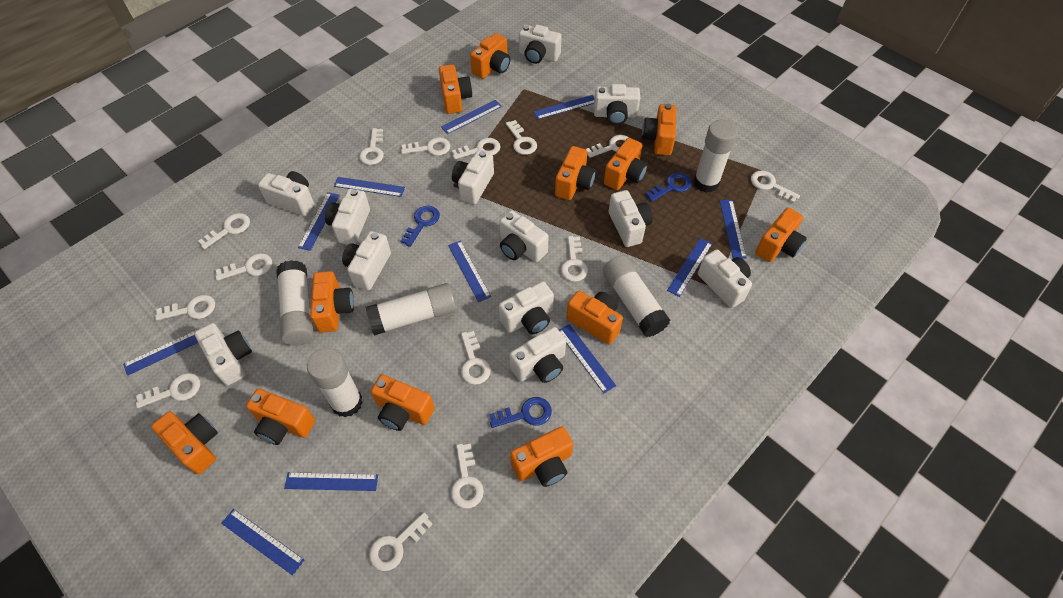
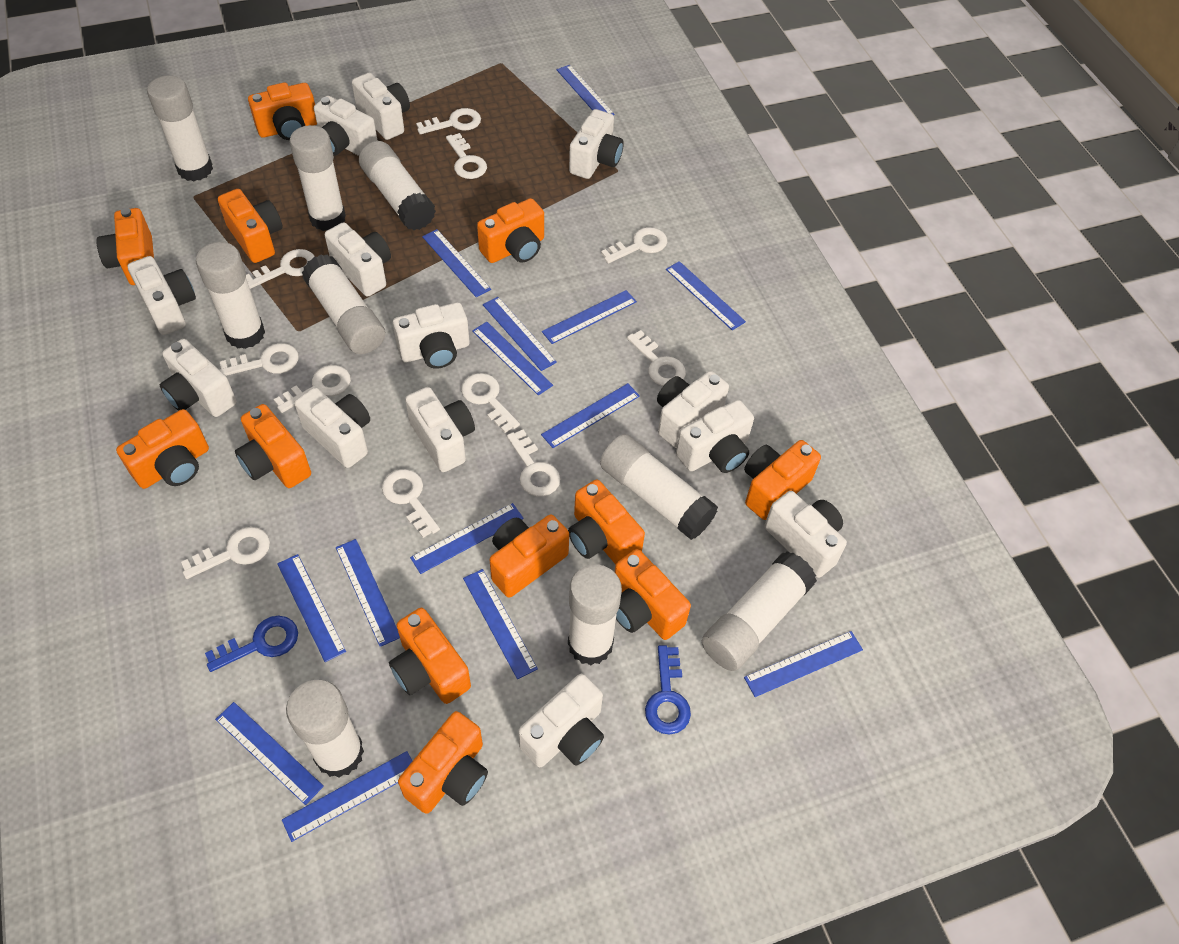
blue key: 3 -> 2
blue ruler: 11 -> 14
white camera: 12 -> 13
white glue stick: 5 -> 9
white key: 14 -> 11

